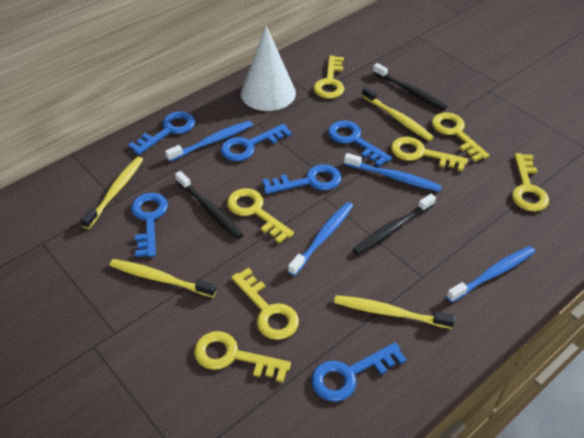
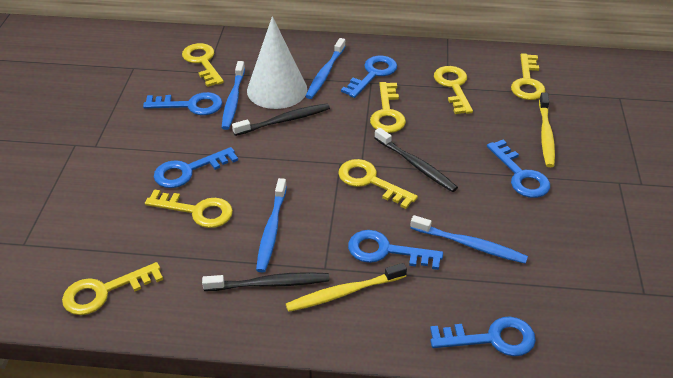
yellow toothbrush: 4 -> 2

